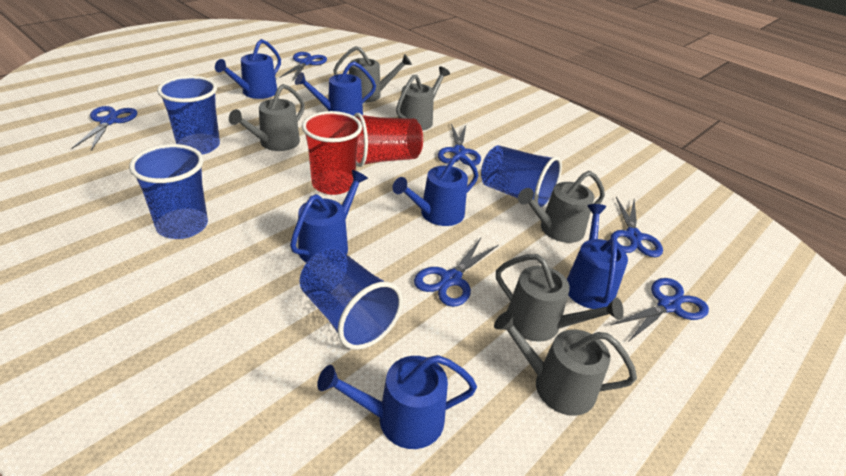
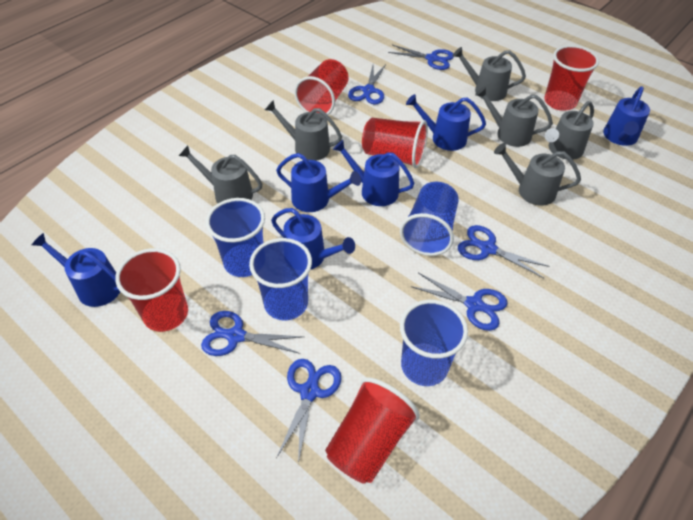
red cup: 2 -> 5

